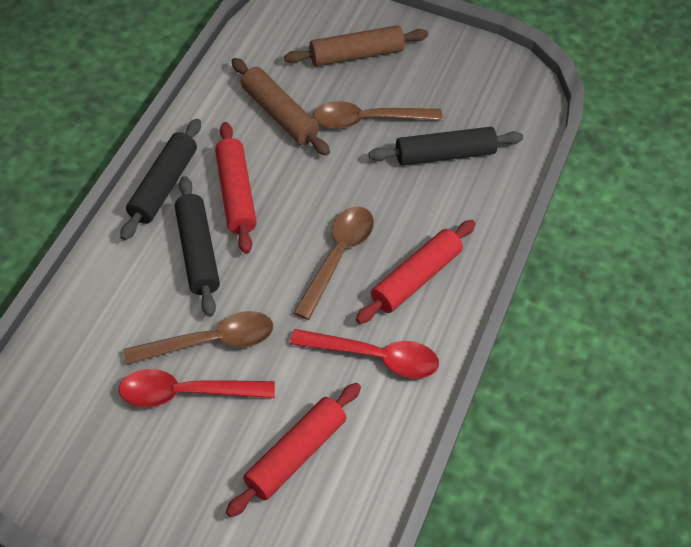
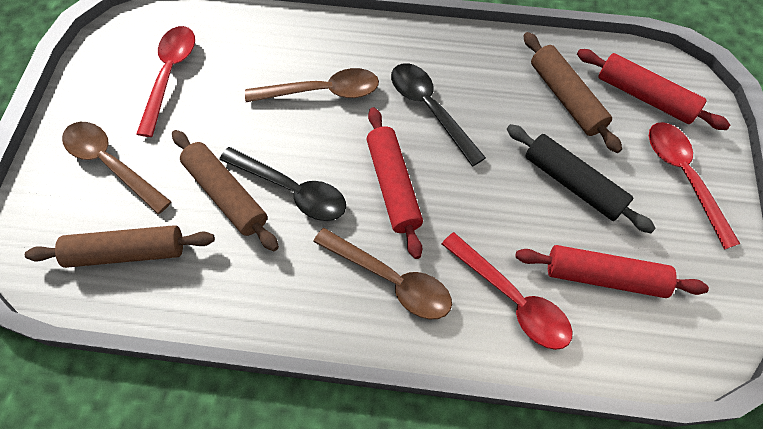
black rolling pin: 3 -> 1
black spoon: 0 -> 2
brown rolling pin: 2 -> 3
red spoon: 2 -> 3

